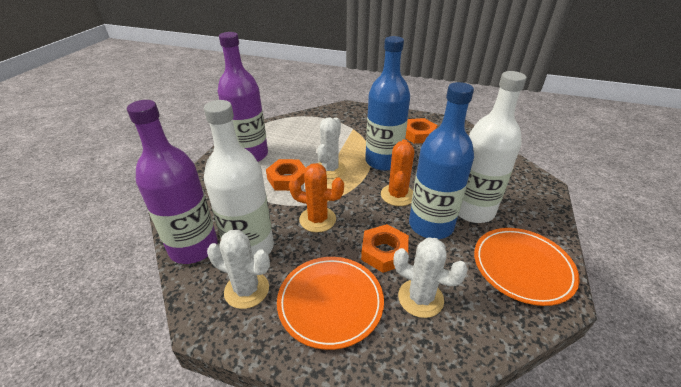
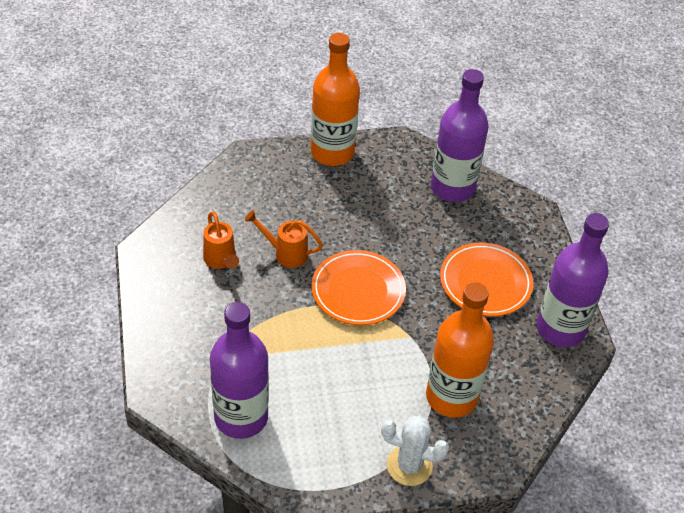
blue bottle: 2 -> 0
orange bottle: 0 -> 2
orange cactus: 2 -> 0
orange nut: 3 -> 0
orange watering can: 0 -> 2
purple bottle: 2 -> 3
white bottle: 2 -> 0
white cactus: 3 -> 1

